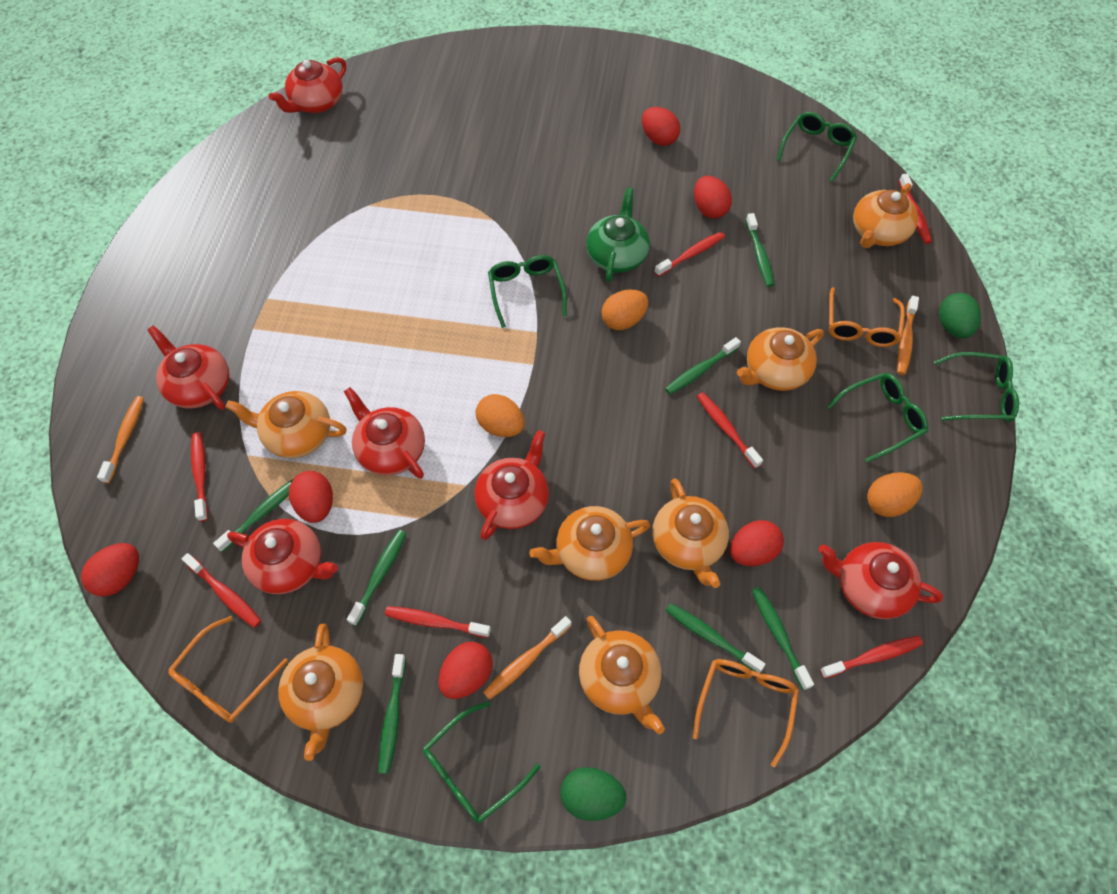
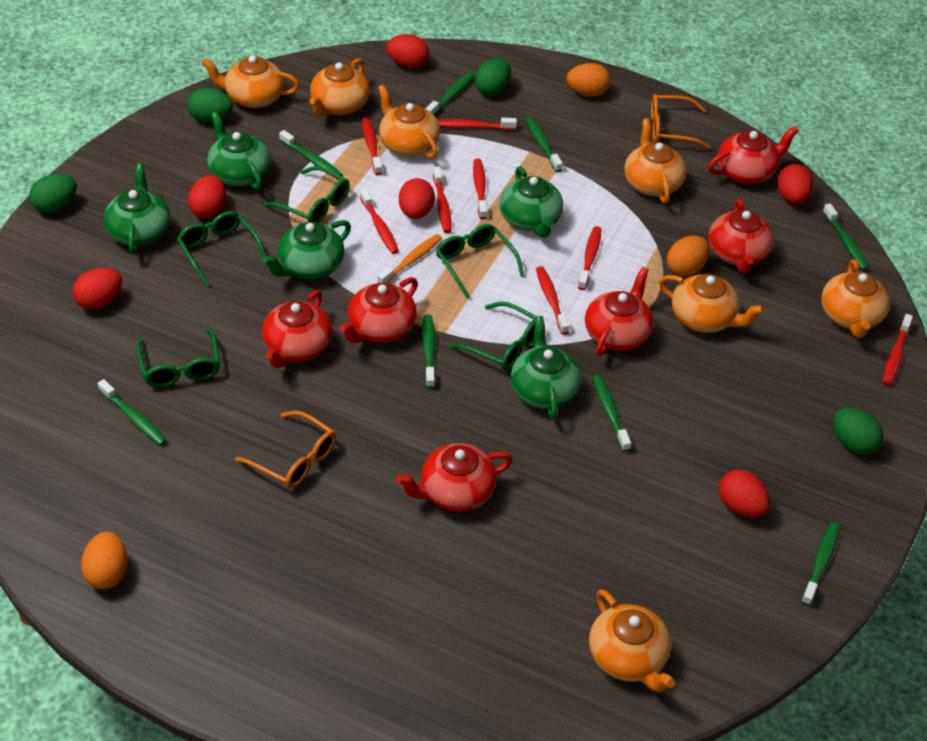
green egg: 2 -> 4
green teapot: 1 -> 5
green toothbrush: 7 -> 8
orange glasses: 3 -> 2
orange toothbrush: 3 -> 1
red toothbrush: 7 -> 8

